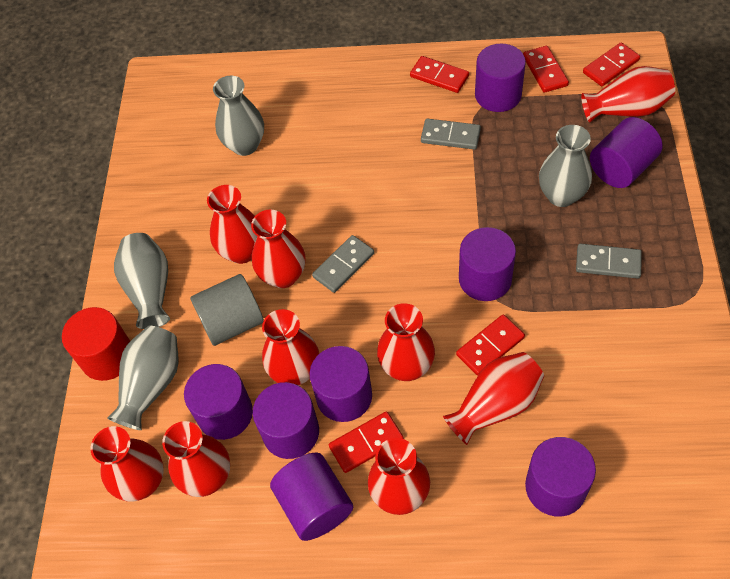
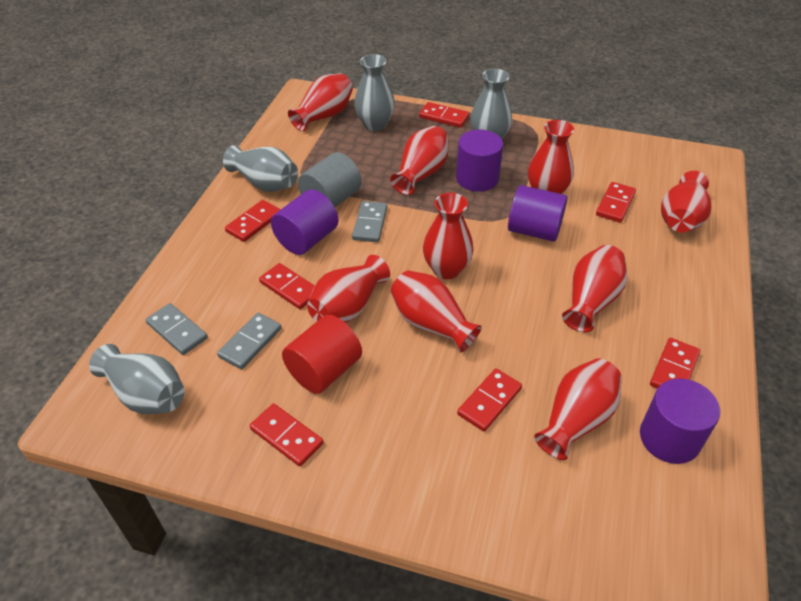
purple cylinder: 8 -> 4
red domino: 5 -> 7

